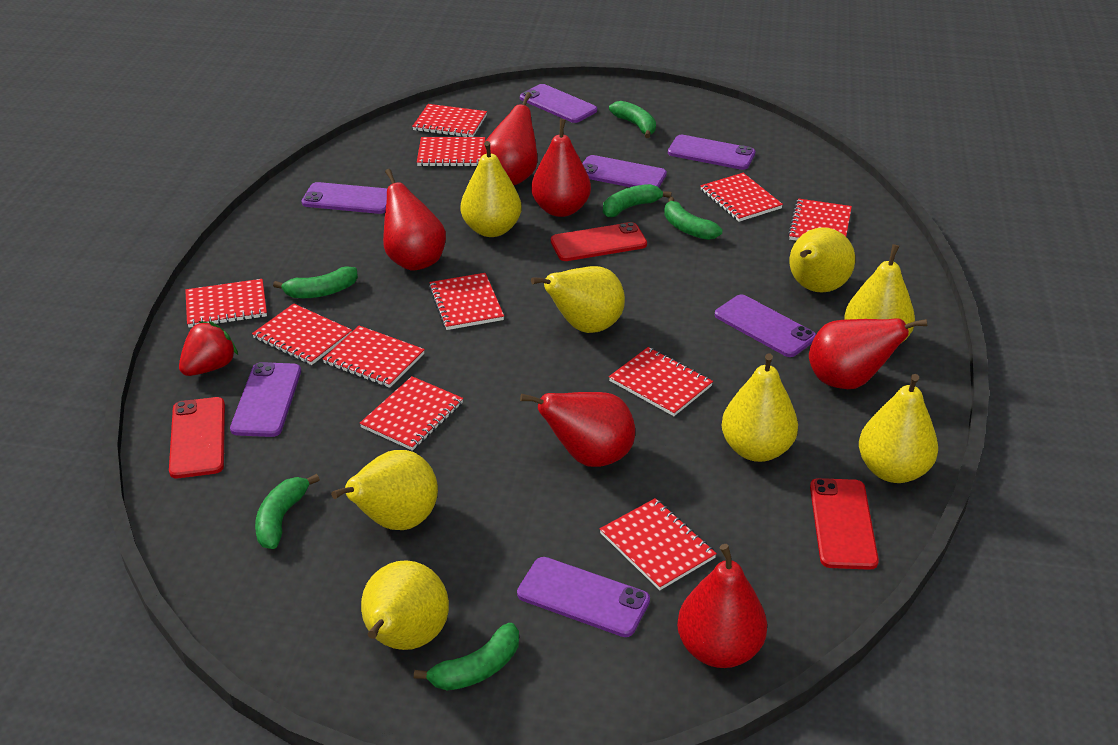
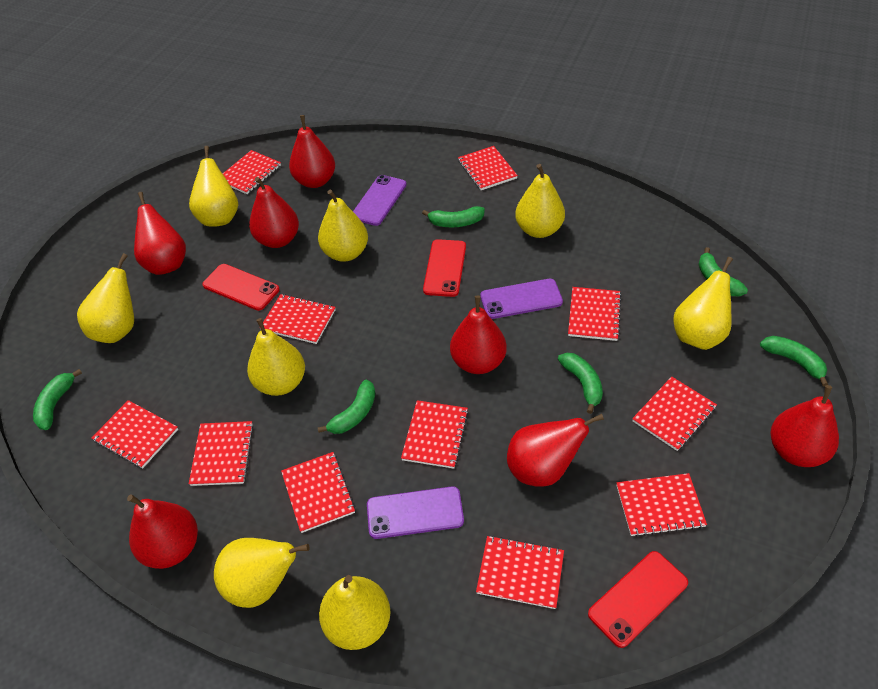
purple phone: 7 -> 3
red pear: 6 -> 7
red strawberry: 1 -> 0

